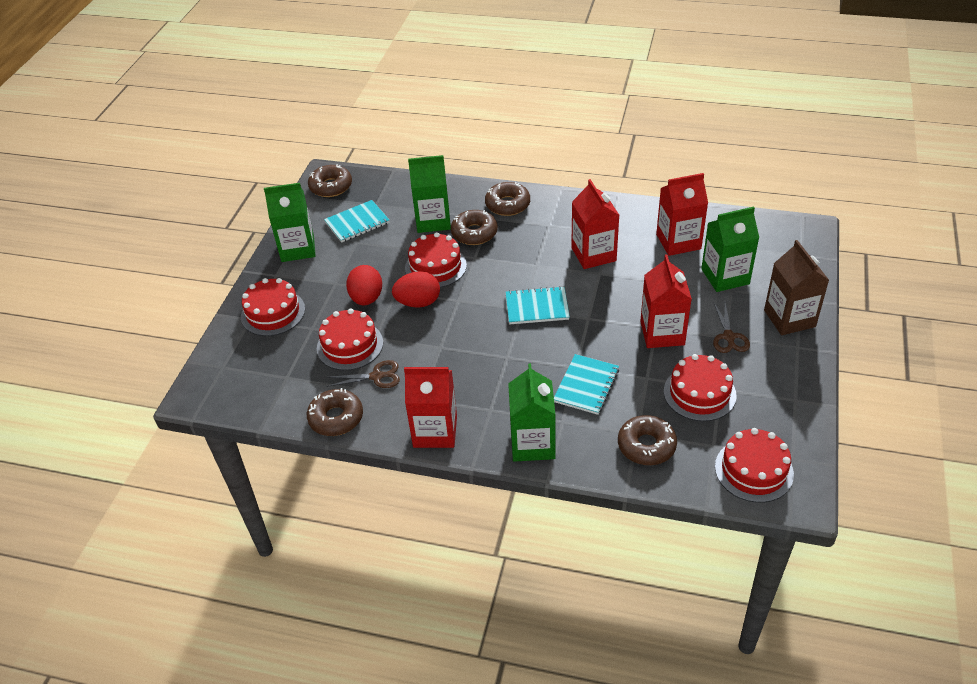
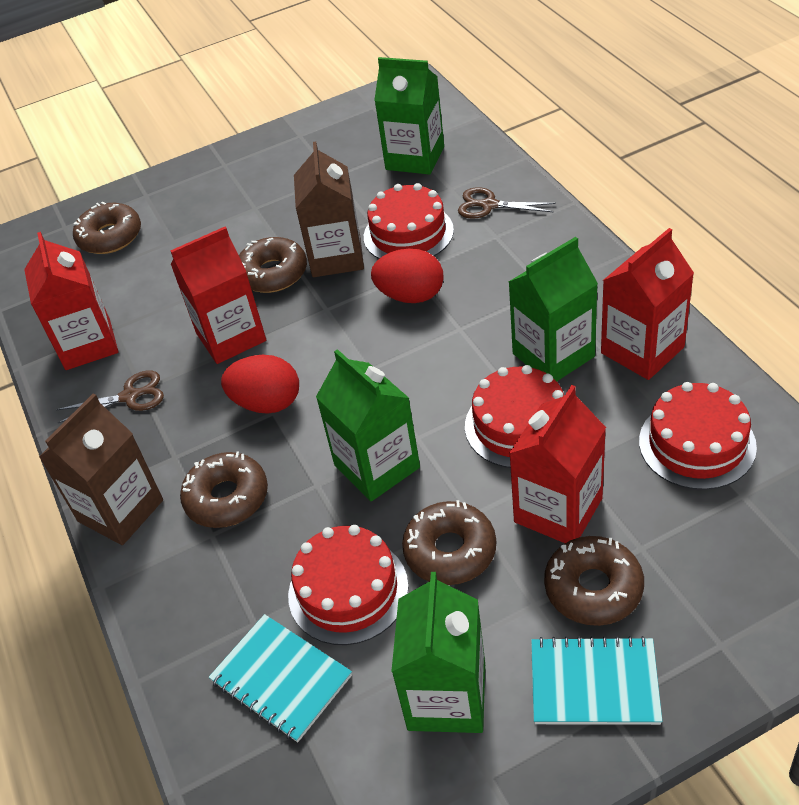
brown carton: 1 -> 2
red cake: 5 -> 4
turquoise notebook: 3 -> 2

